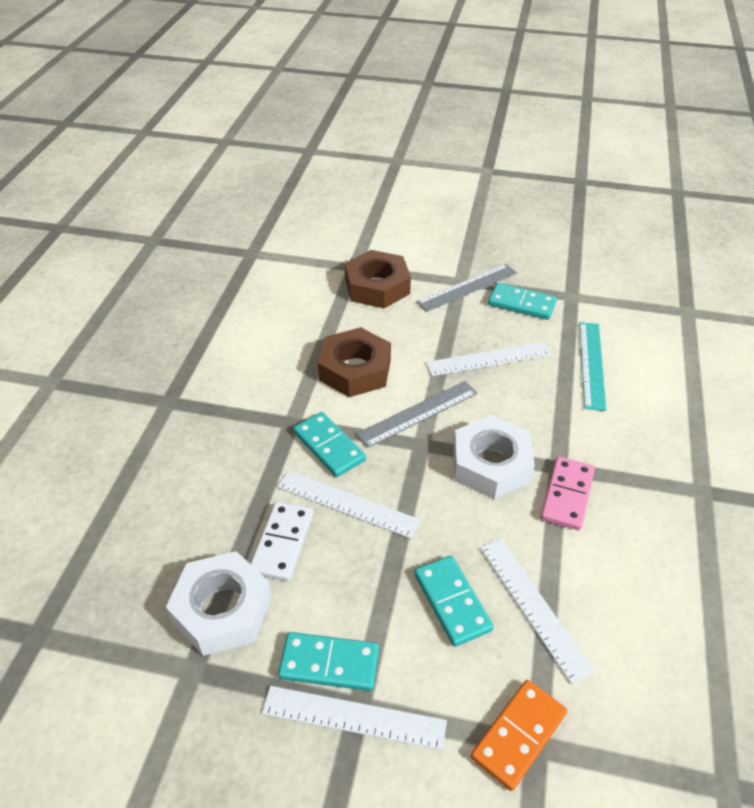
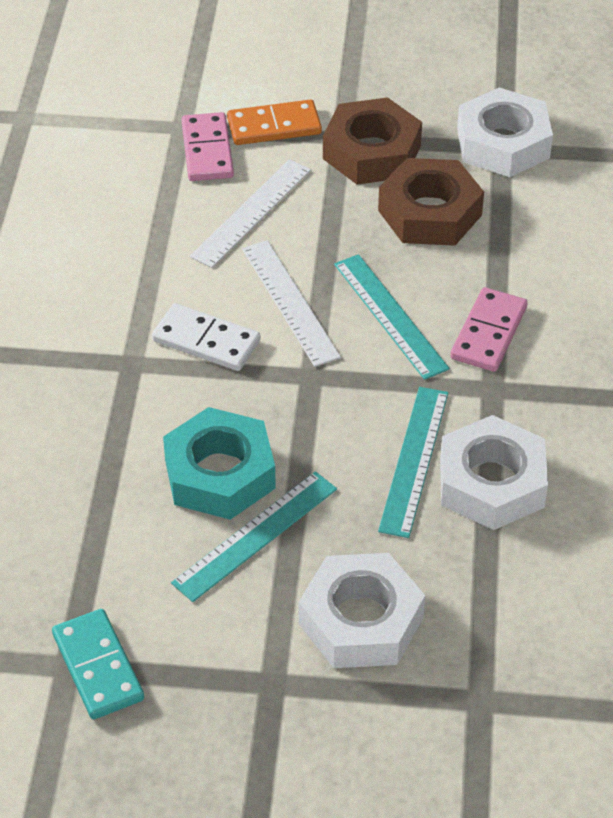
grey ruler: 2 -> 0
pink domino: 1 -> 2
turquoise domino: 4 -> 1
turquoise nut: 0 -> 1
turquoise ruler: 1 -> 3
white nut: 2 -> 3
white ruler: 4 -> 2

